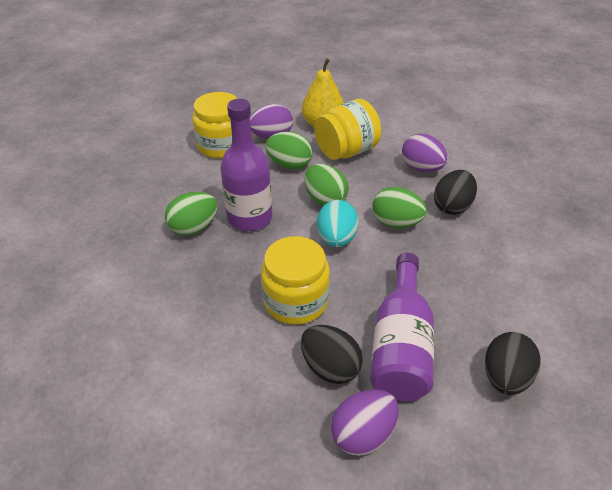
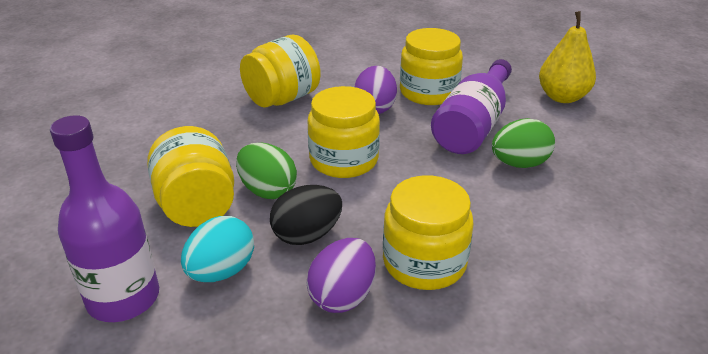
black egg: 3 -> 1
green egg: 4 -> 2
purple egg: 3 -> 2
yellow jar: 3 -> 5

